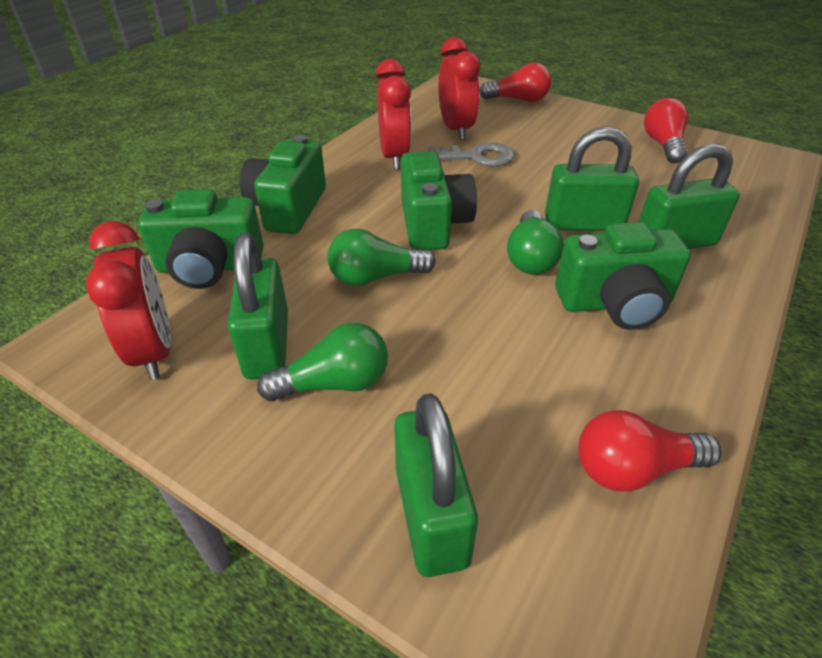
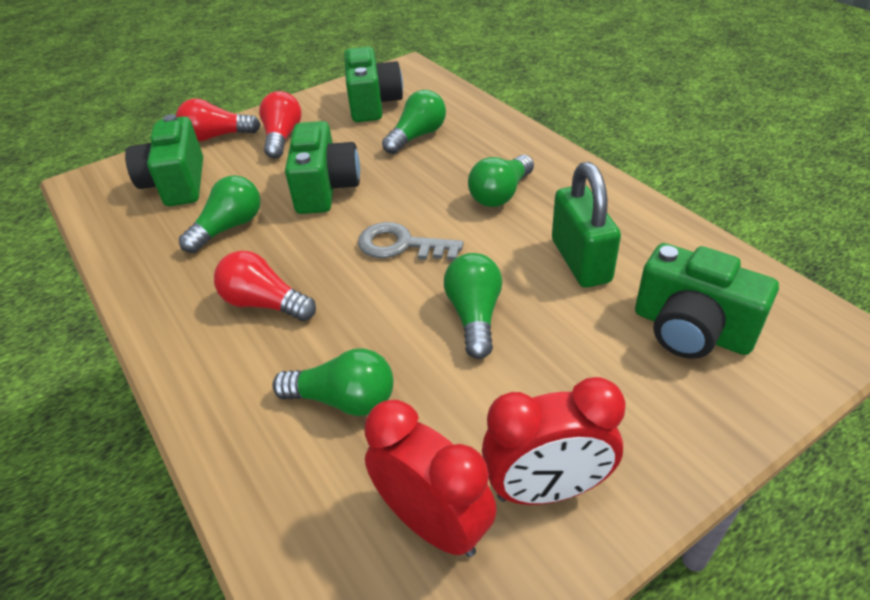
green light bulb: 3 -> 5
green padlock: 4 -> 1
red clock: 3 -> 2

